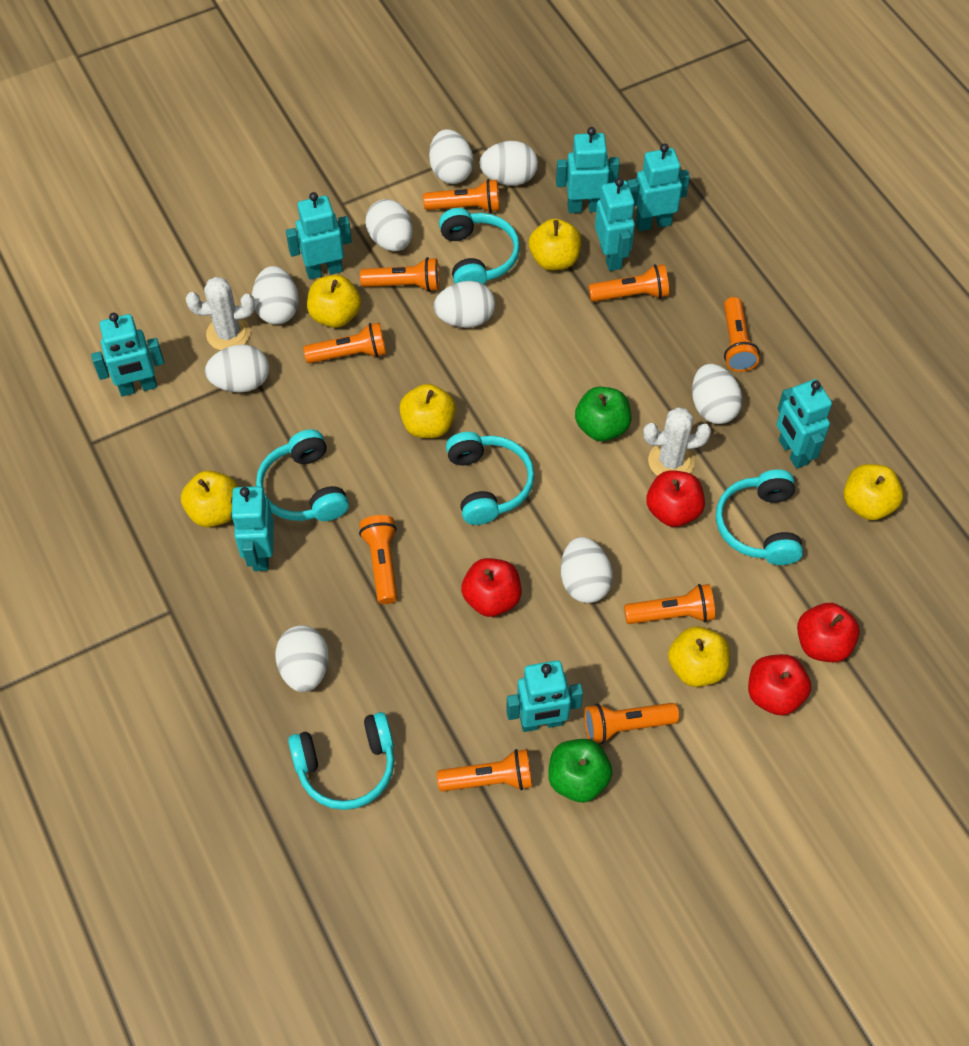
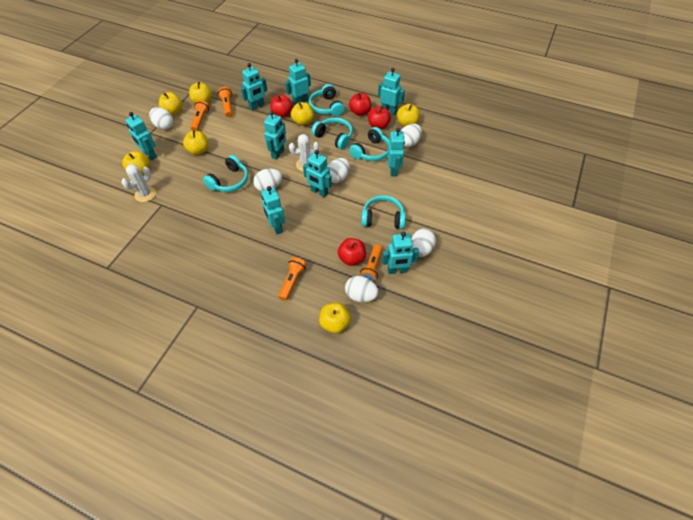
green apple: 2 -> 0
orange flashlight: 9 -> 4
turquoise robot: 8 -> 9
white egg: 9 -> 6
yellow apple: 6 -> 7

